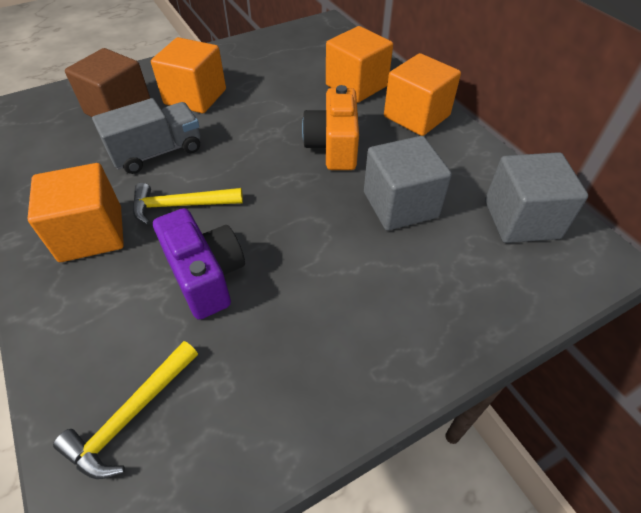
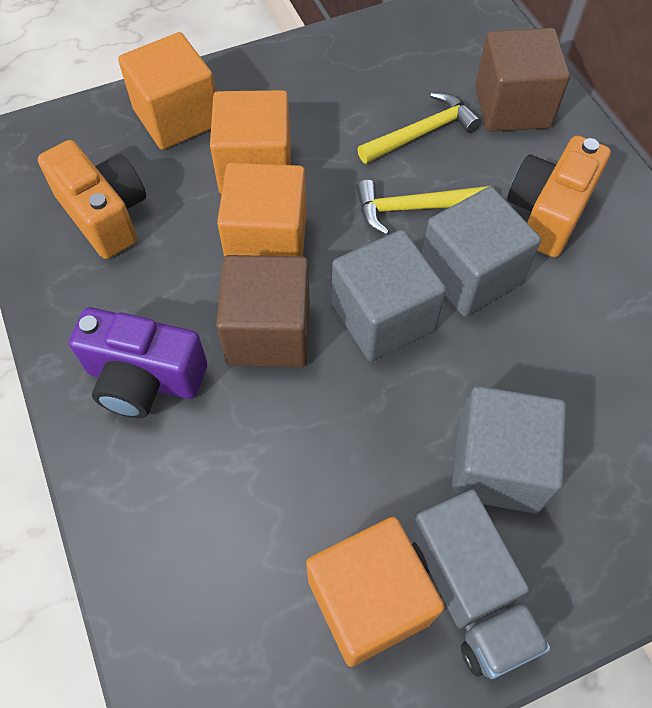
brown cube: 1 -> 2
grey cube: 2 -> 3
orange camera: 1 -> 2

